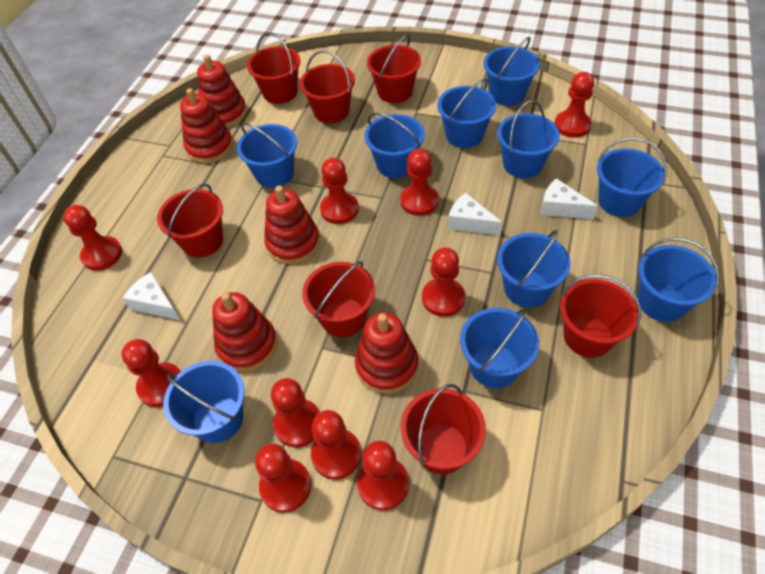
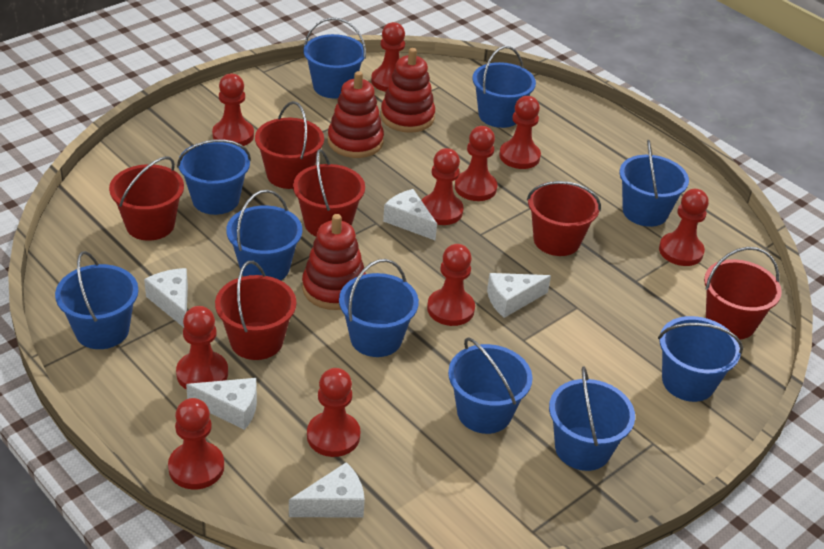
red bucket: 7 -> 6
red stacking toy: 5 -> 3
white cheese: 3 -> 5

